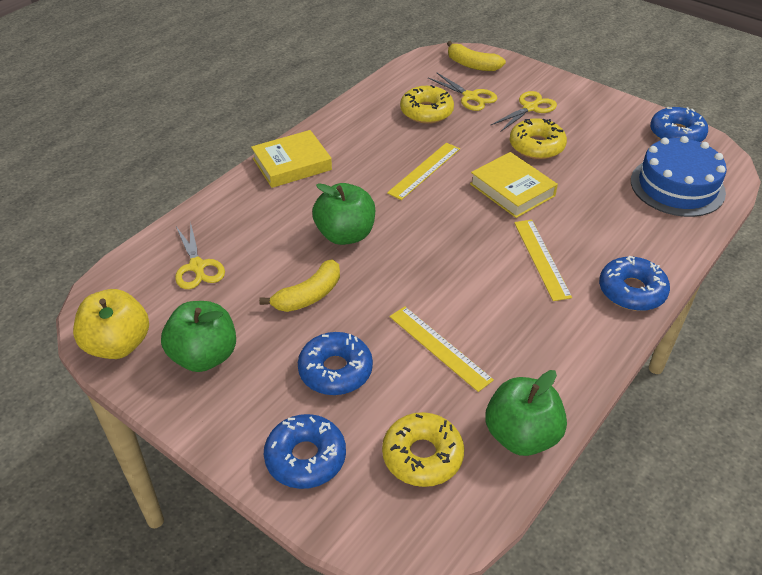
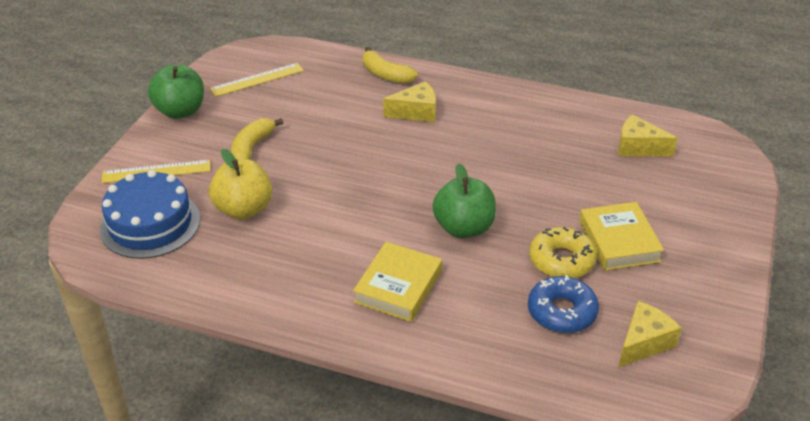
blue donut: 4 -> 1
green apple: 3 -> 2
yellow cheese: 0 -> 3
yellow donut: 3 -> 1
yellow ruler: 3 -> 2
yellow scissors: 3 -> 0

